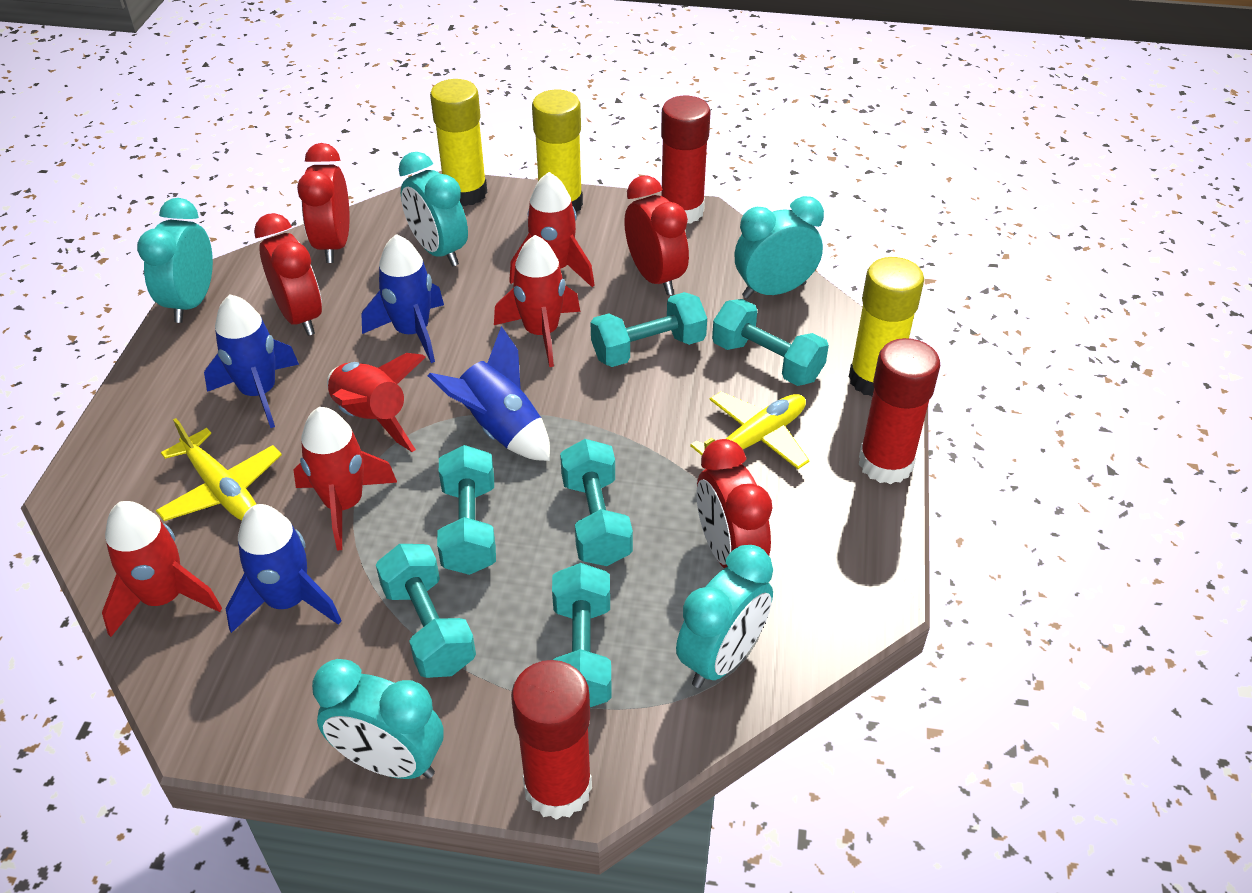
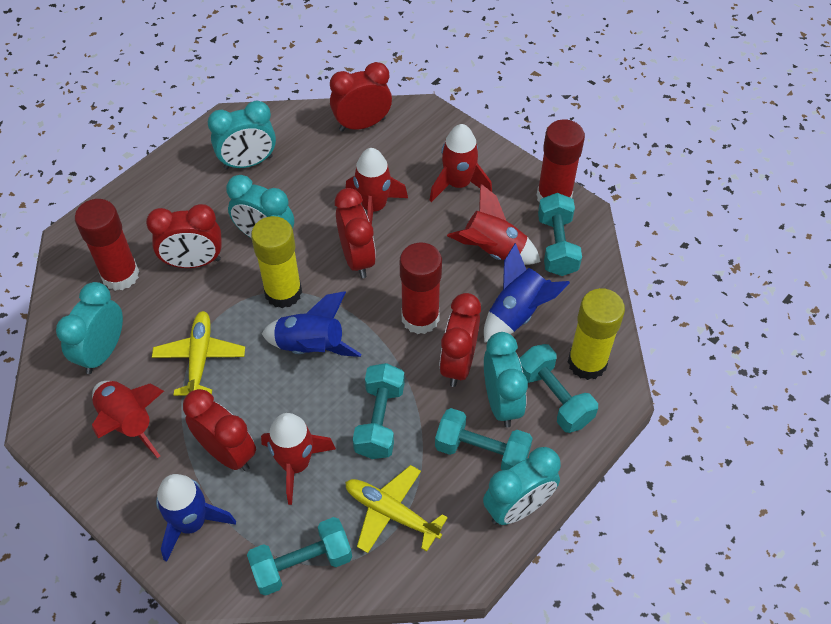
blue rocket: 4 -> 3
red clock: 4 -> 5
turquoise dumbbell: 6 -> 5
yellow glue stick: 3 -> 2

